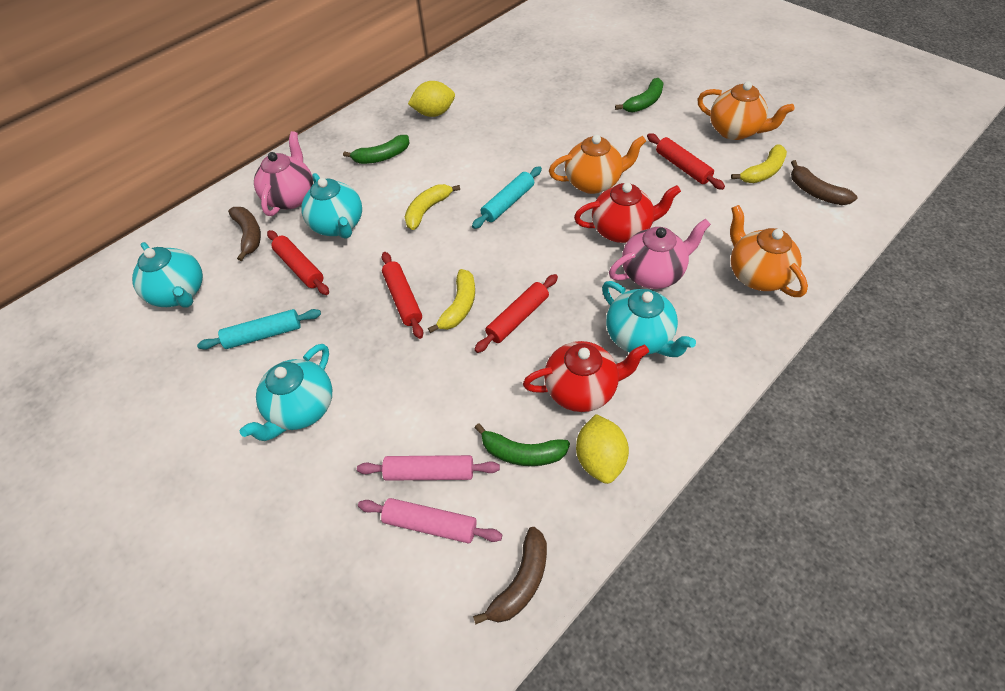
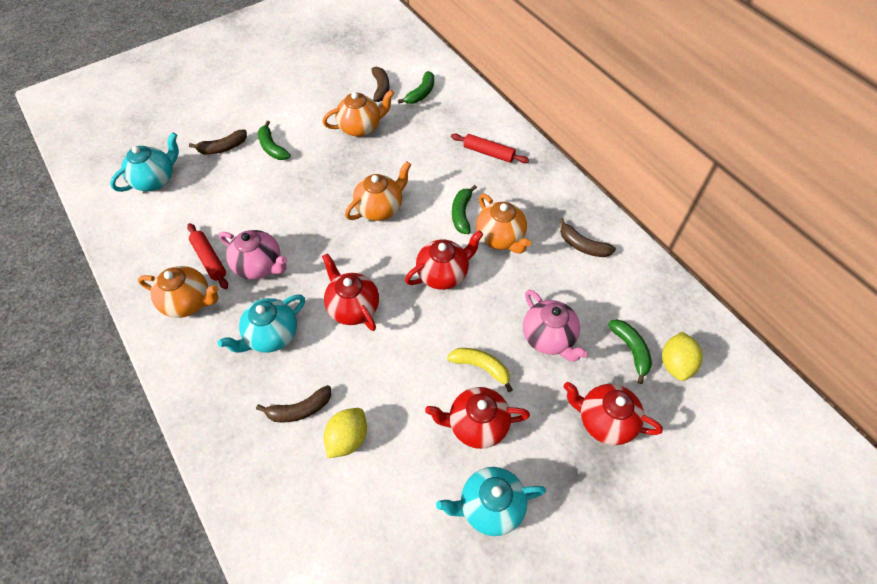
brown banana: 3 -> 4
green banana: 3 -> 4
orange teapot: 3 -> 4
pink rolling pin: 2 -> 0
red rolling pin: 4 -> 2
red teapot: 2 -> 4
turquoise rolling pin: 2 -> 0
turquoise teapot: 4 -> 3
yellow banana: 3 -> 1

